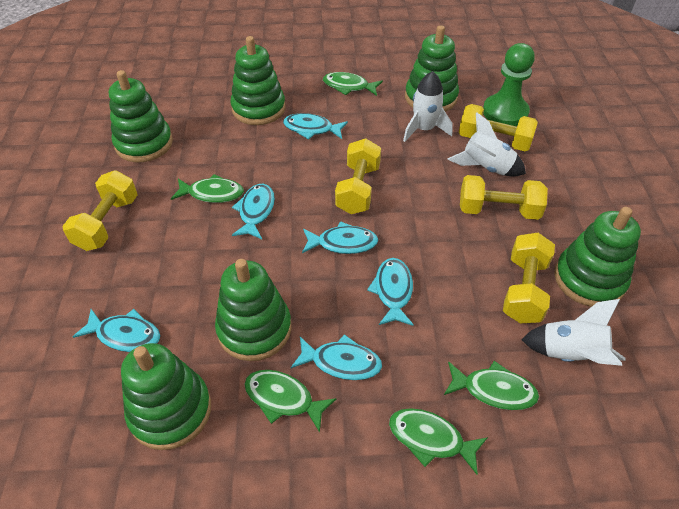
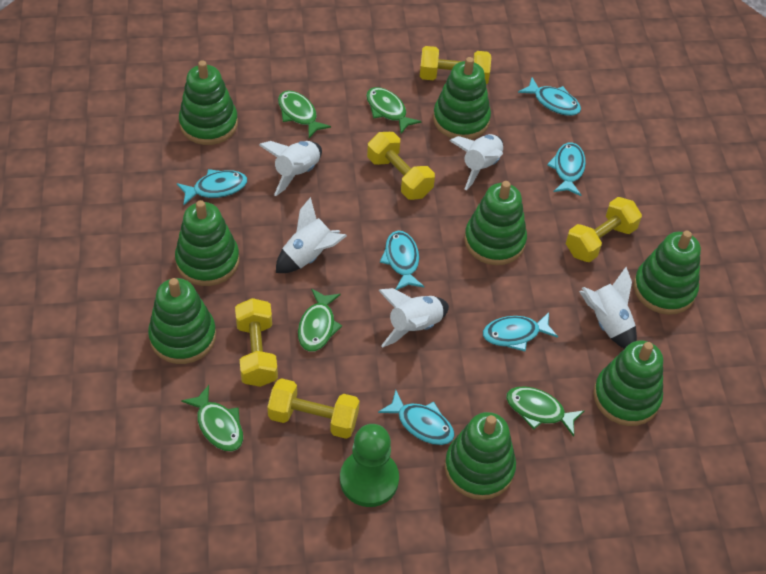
green stacking toy: 6 -> 8
white rocket: 3 -> 5

